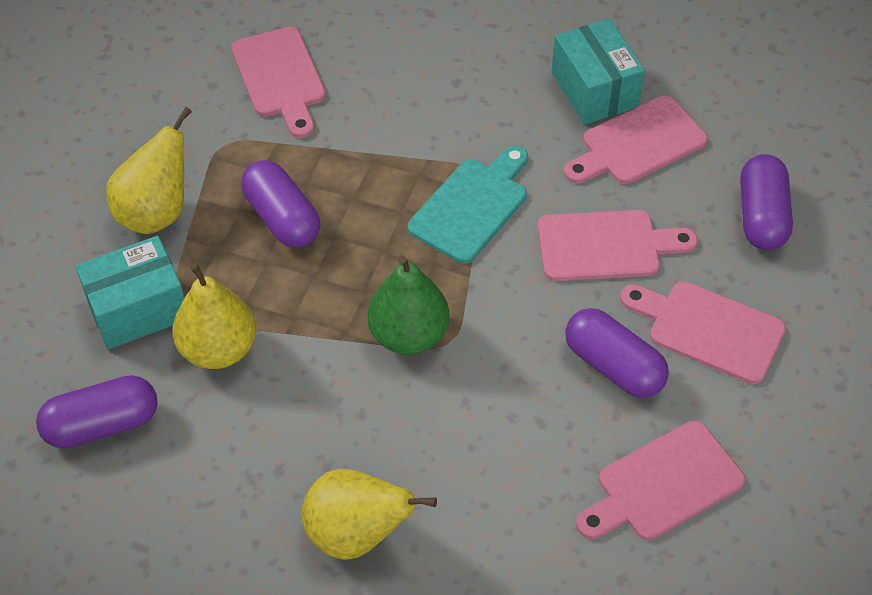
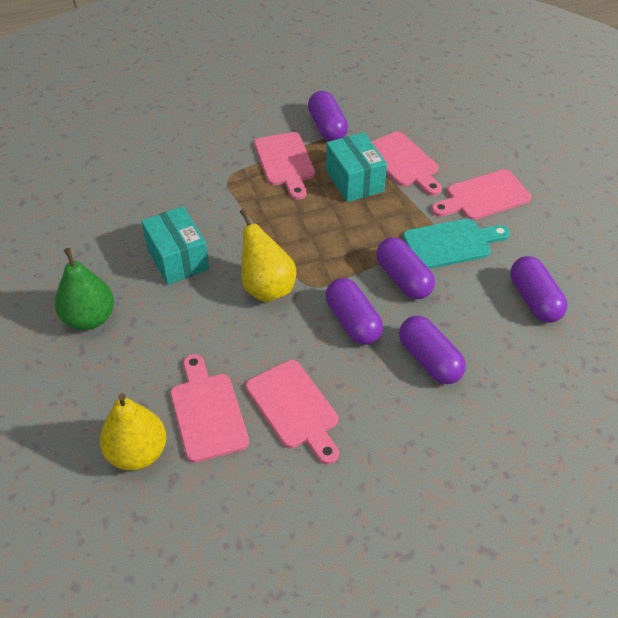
purple capsule: 4 -> 5
yellow pear: 3 -> 2

